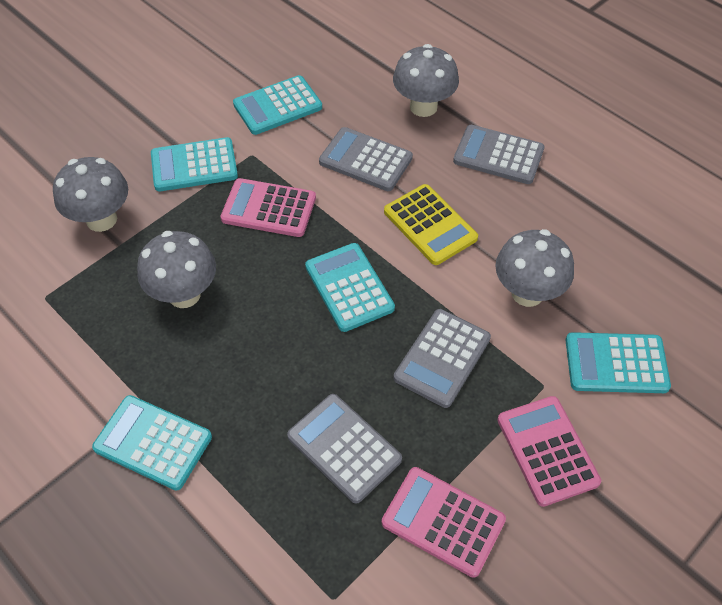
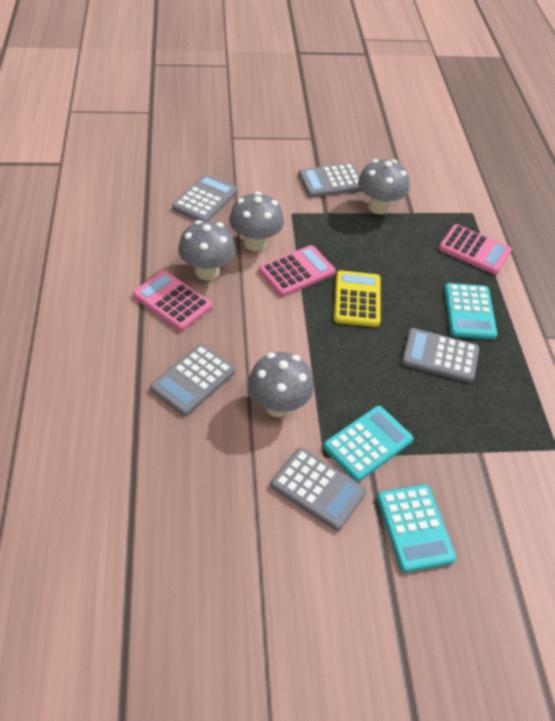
grey calculator: 4 -> 5
turquoise calculator: 5 -> 3

